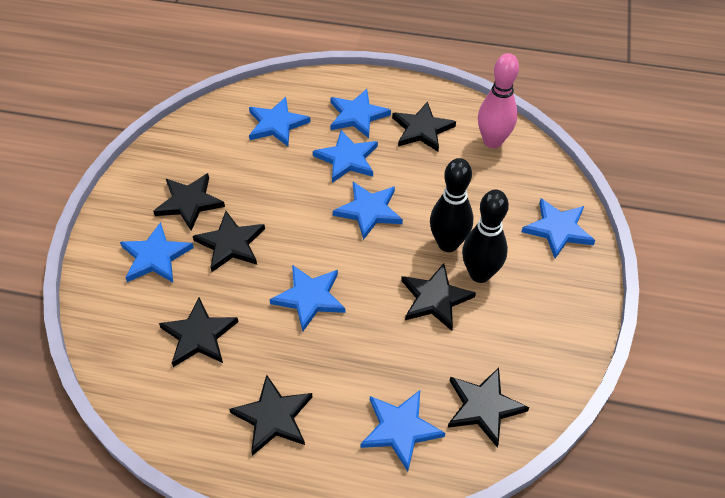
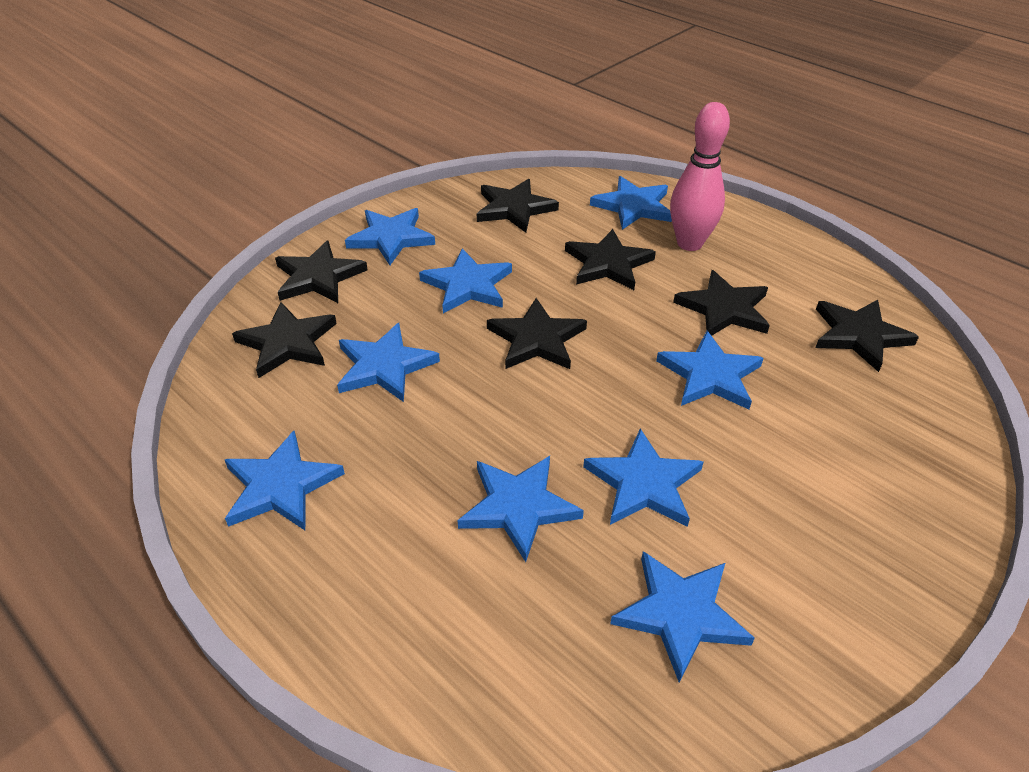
black bowling pin: 2 -> 0
blue star: 8 -> 9

